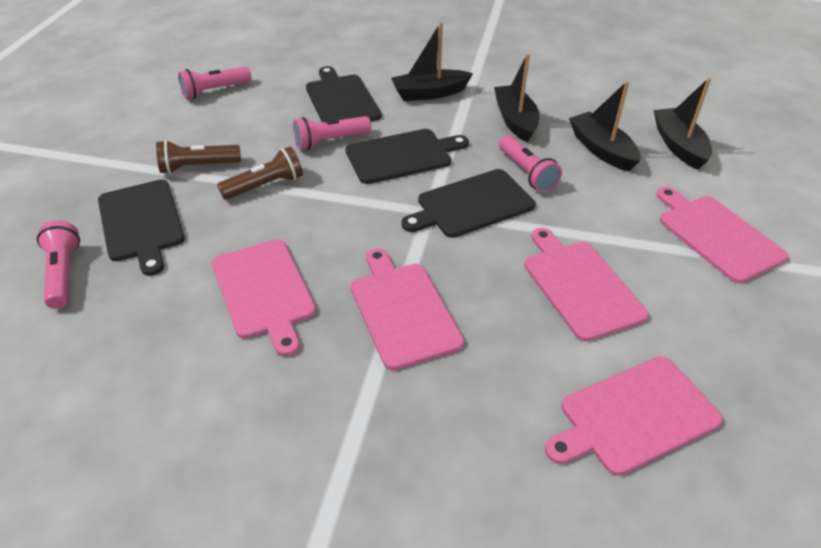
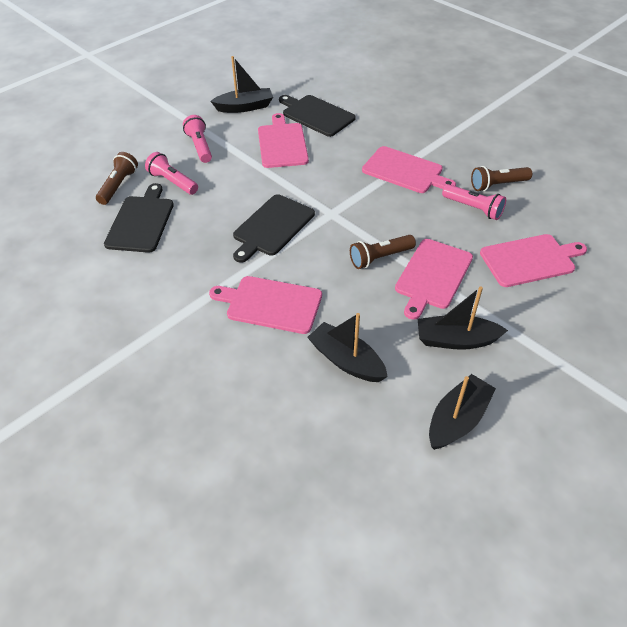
black cutting board: 4 -> 3
brown flashlight: 2 -> 3
pink flashlight: 4 -> 3

